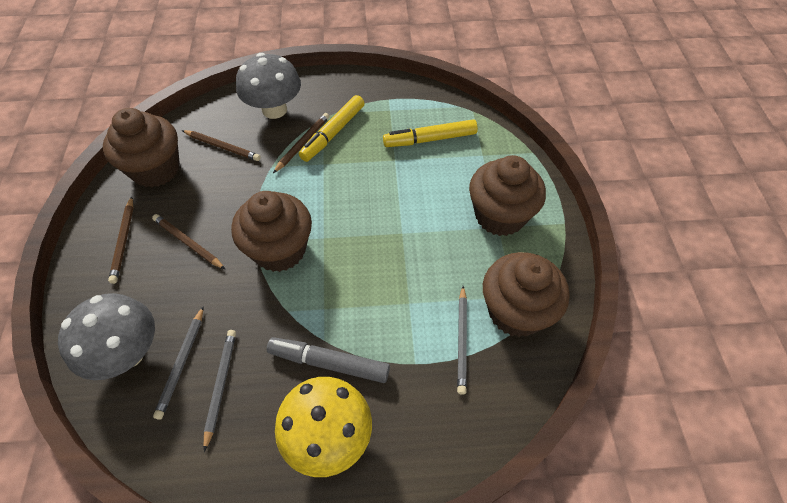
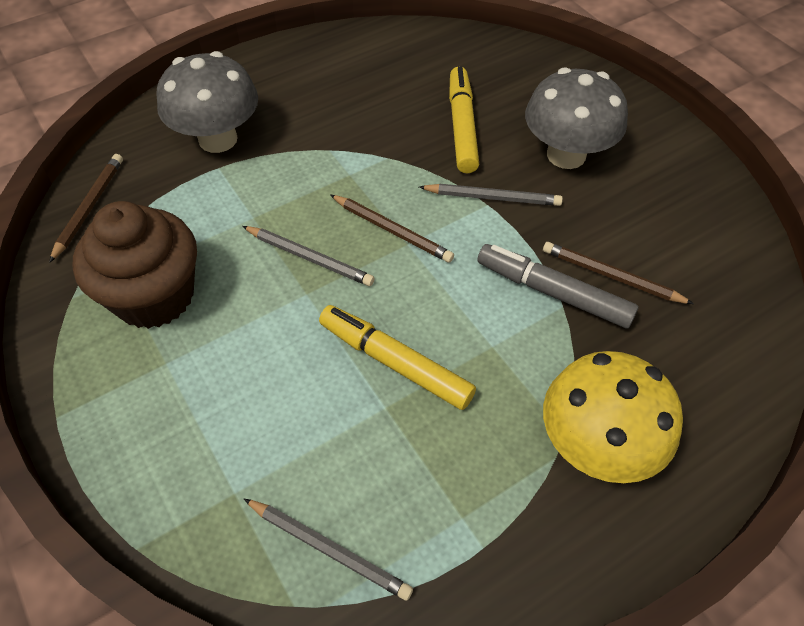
brown cupcake: 4 -> 1
brown pencil: 4 -> 3

